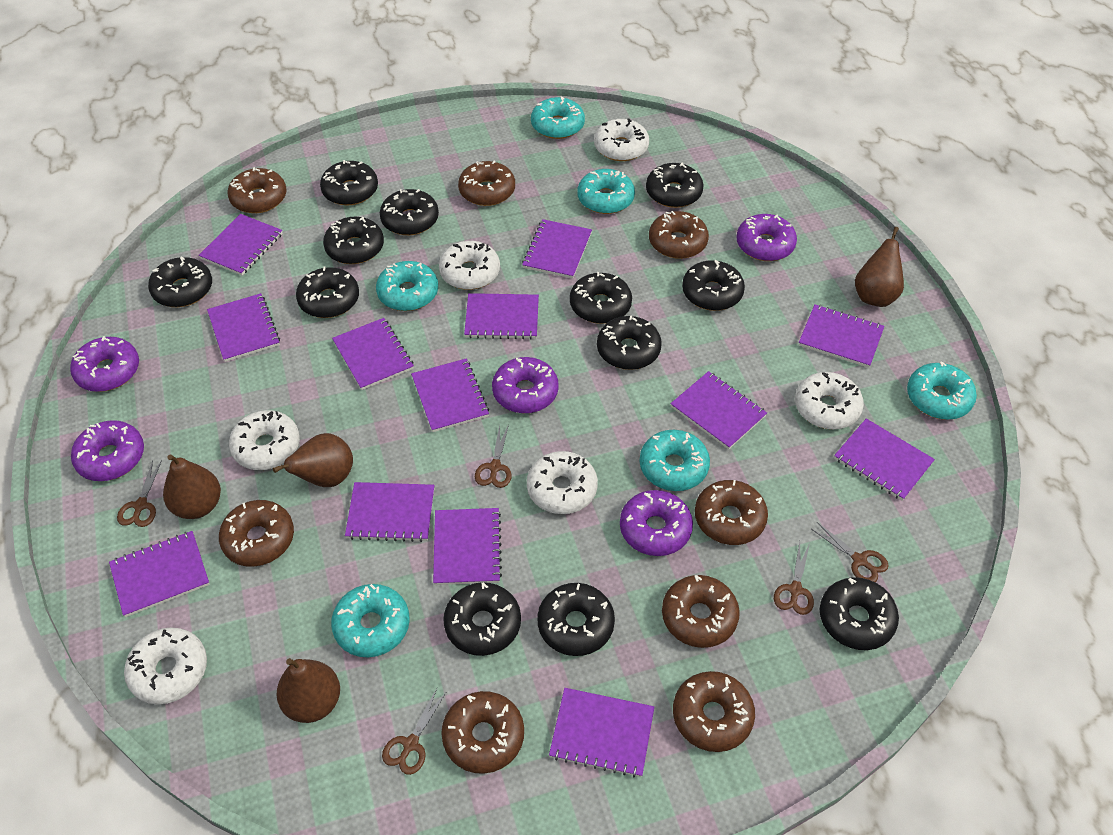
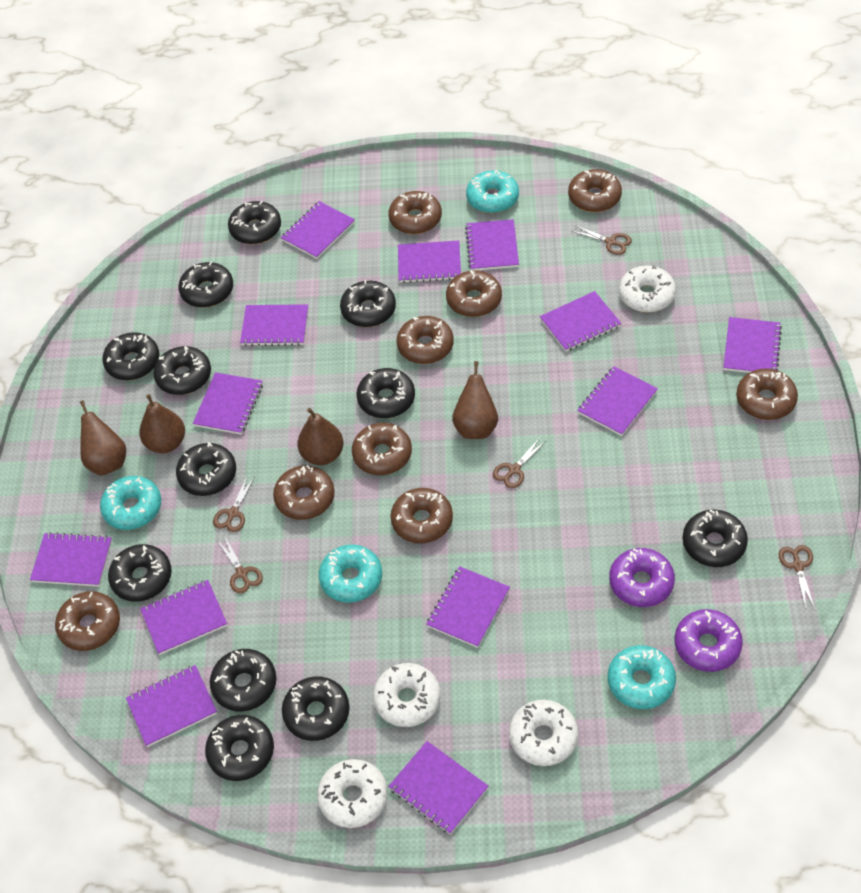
brown donut: 8 -> 9
purple donut: 5 -> 2
turquoise donut: 6 -> 4
white donut: 6 -> 4

